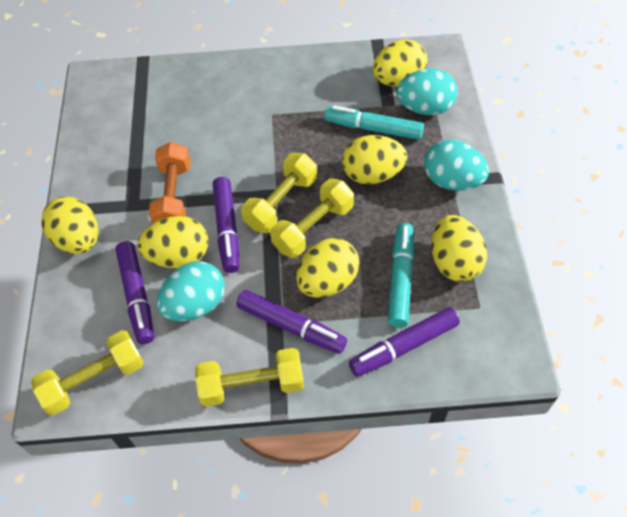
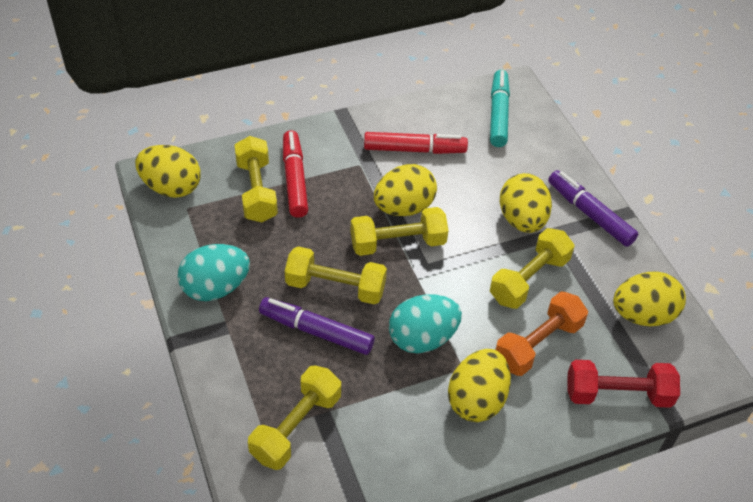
purple marker: 4 -> 2
red dumbbell: 0 -> 1
red marker: 0 -> 2
turquoise egg: 3 -> 2
turquoise marker: 2 -> 1
yellow dumbbell: 4 -> 5
yellow egg: 6 -> 5

